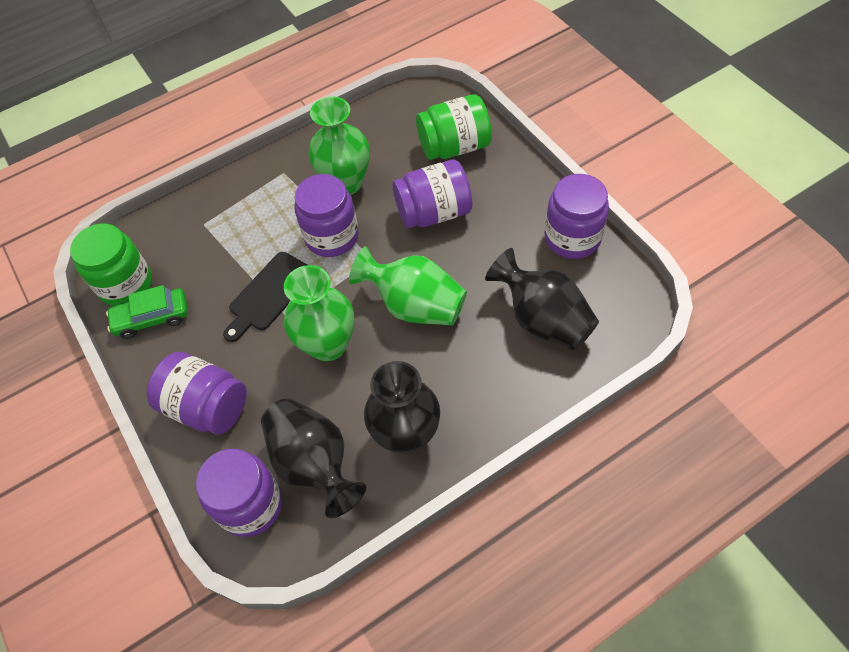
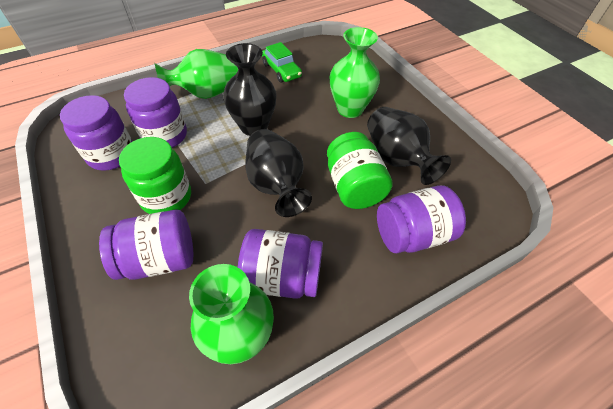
black cutting board: 1 -> 0

